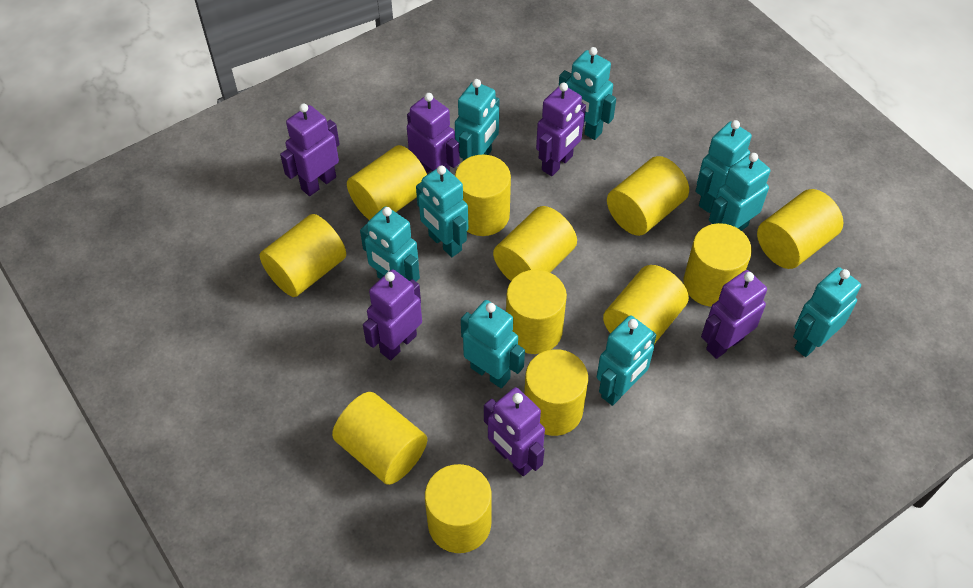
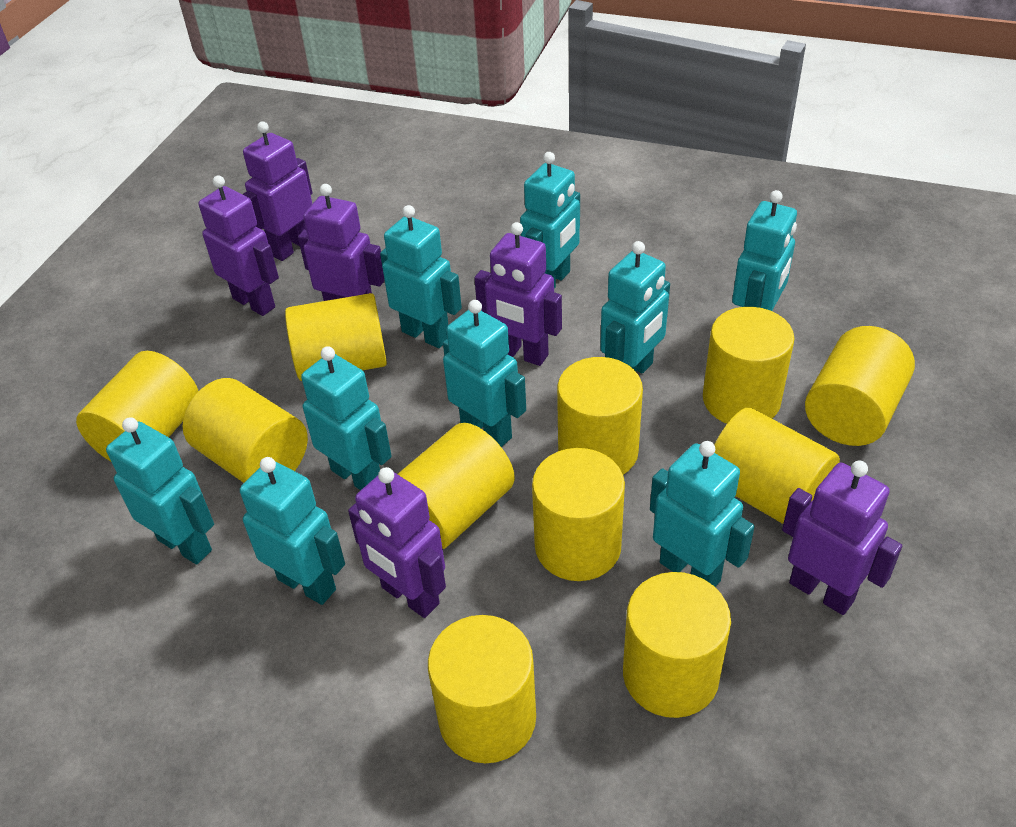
yellow cylinder: 12 -> 11

